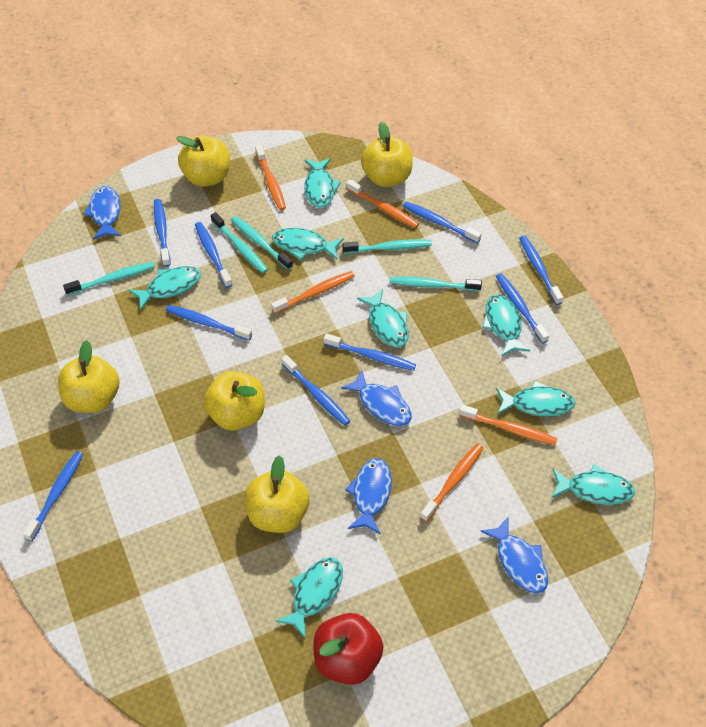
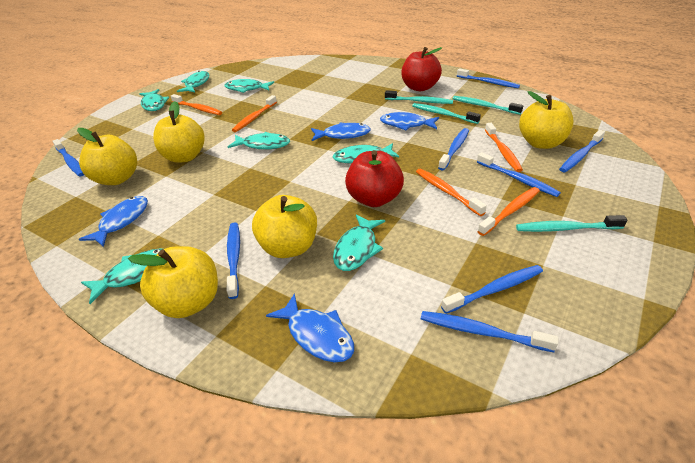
blue toothbrush: 9 -> 8
red apple: 1 -> 2
turquoise fish: 8 -> 7
turquoise toothbrush: 5 -> 4

